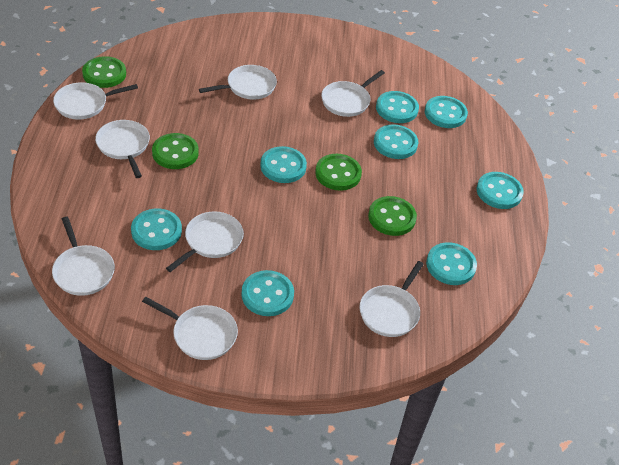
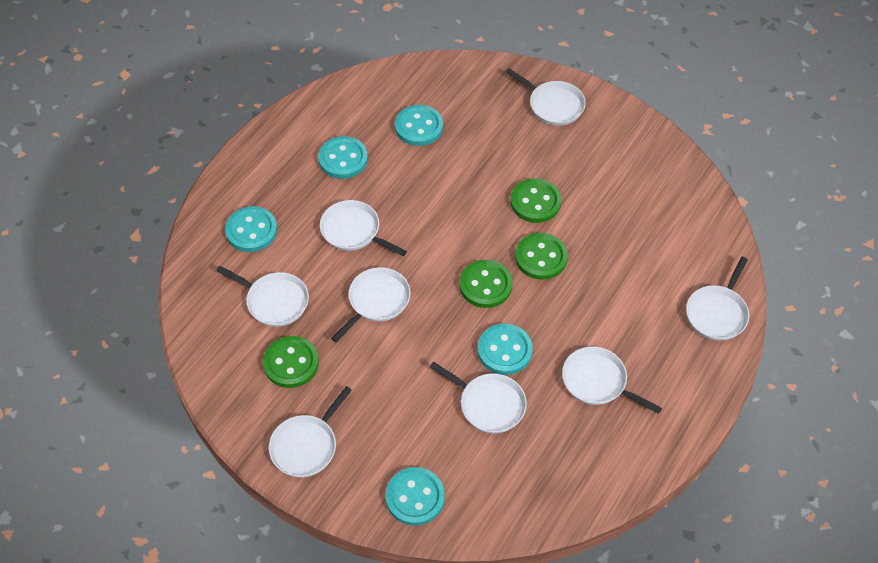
turquoise button: 8 -> 5

